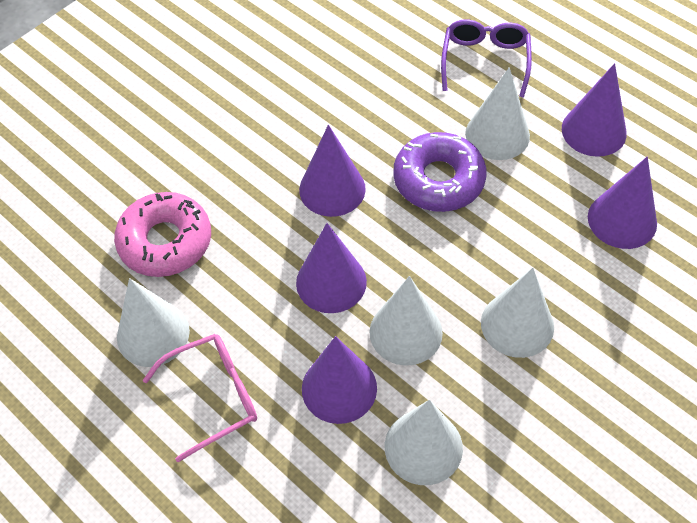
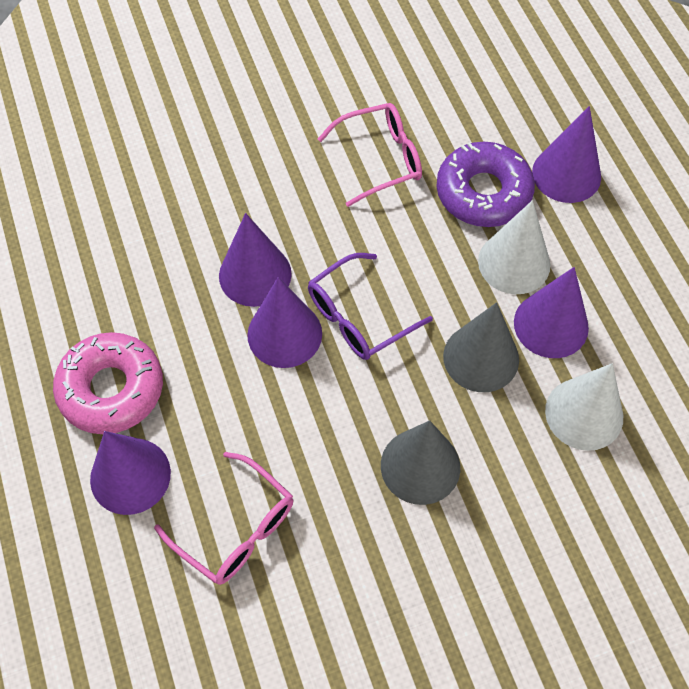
grey cone: 0 -> 2
pink glasses: 1 -> 2
white cone: 5 -> 2

